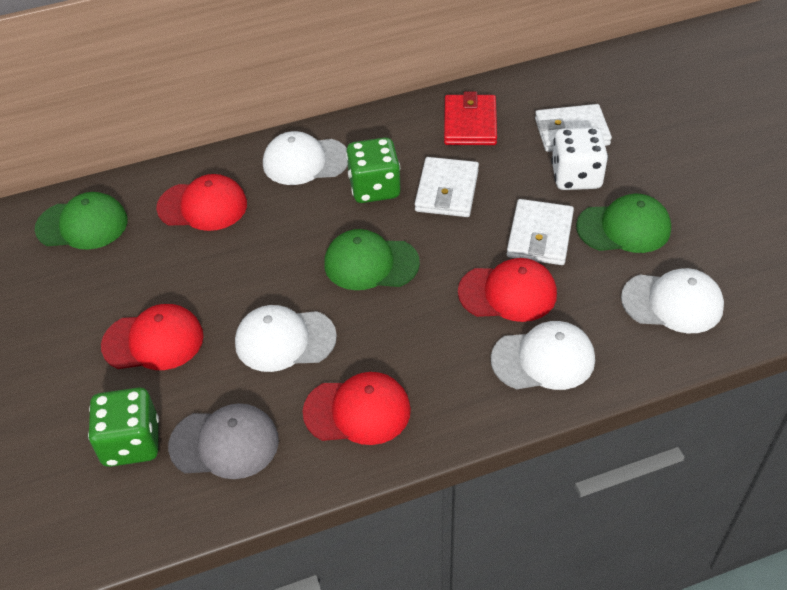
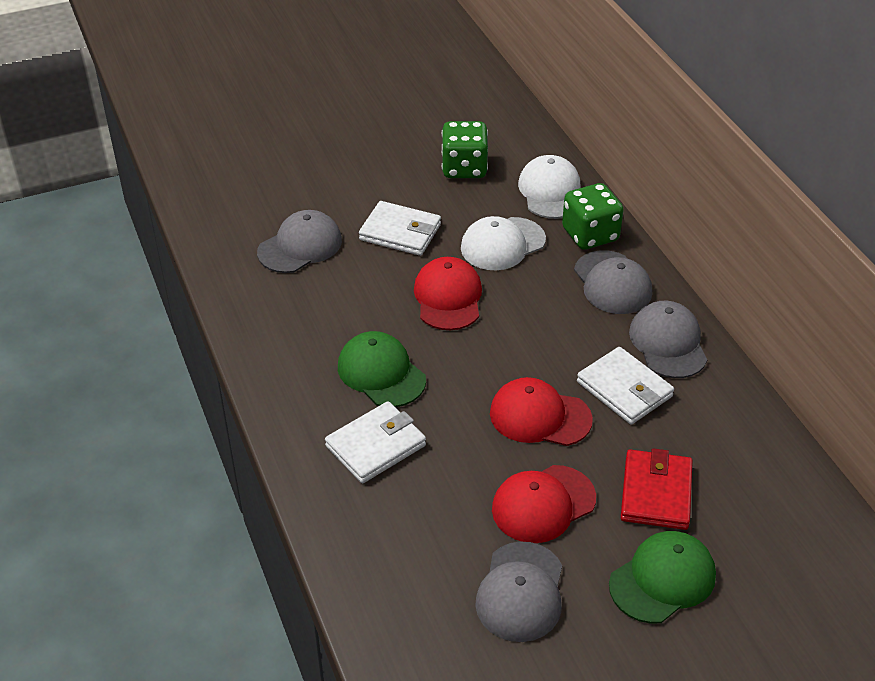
green cap: 3 -> 2
grey cap: 1 -> 4
red cap: 4 -> 3
white cap: 4 -> 2
white dice: 1 -> 0

